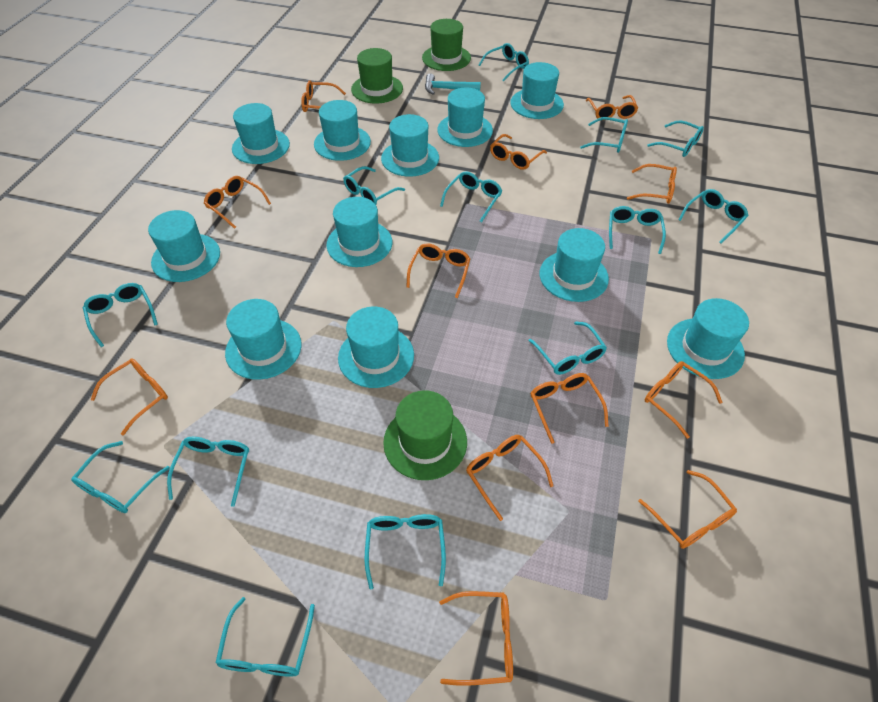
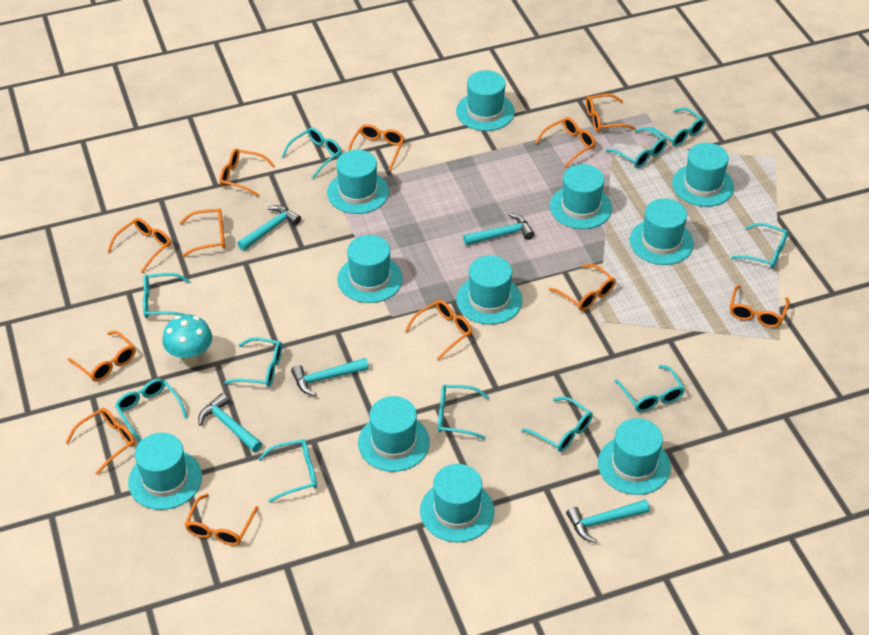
green hat: 3 -> 0
turquoise glasses: 13 -> 11
turquoise hammer: 1 -> 5
turquoise mushroom: 0 -> 1

